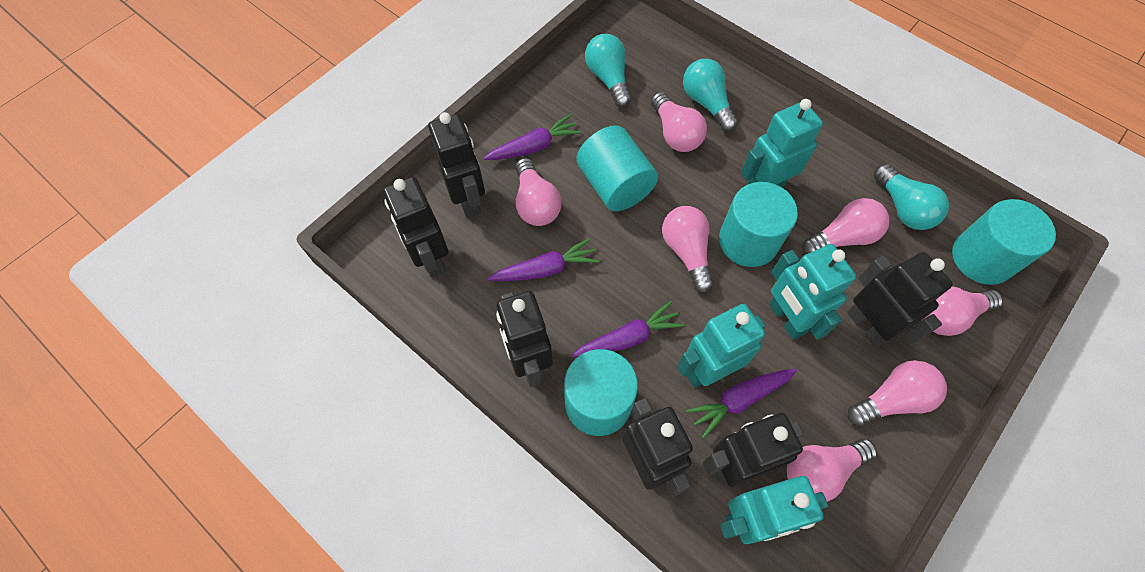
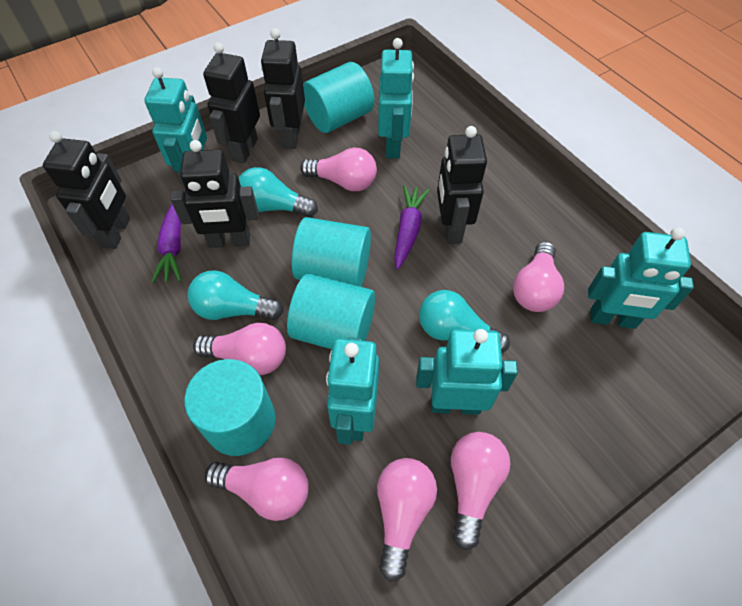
black robot: 6 -> 5
pink light bulb: 7 -> 6
purple carrot: 4 -> 2
turquoise robot: 4 -> 5

